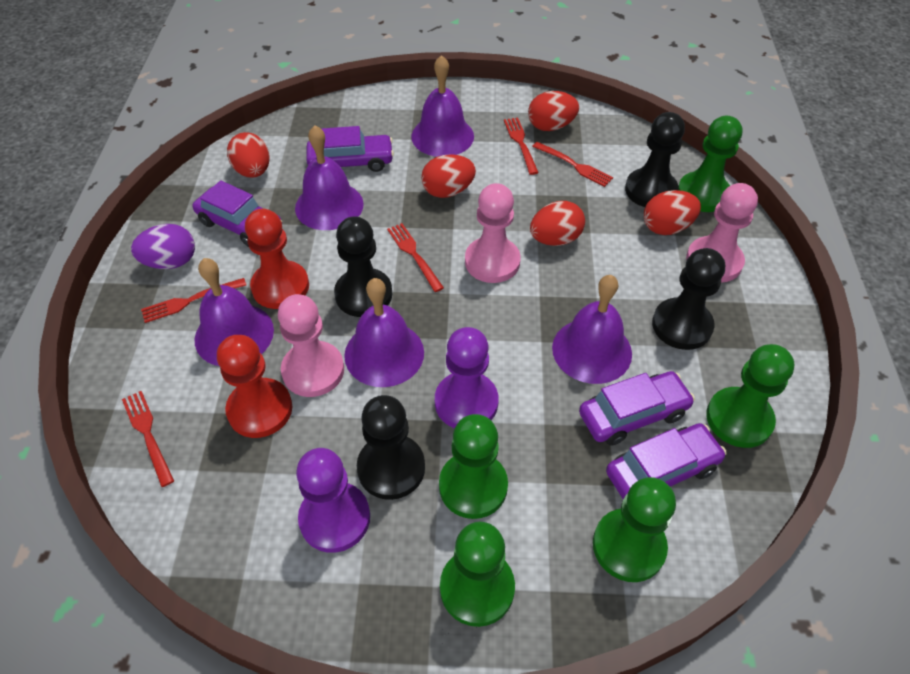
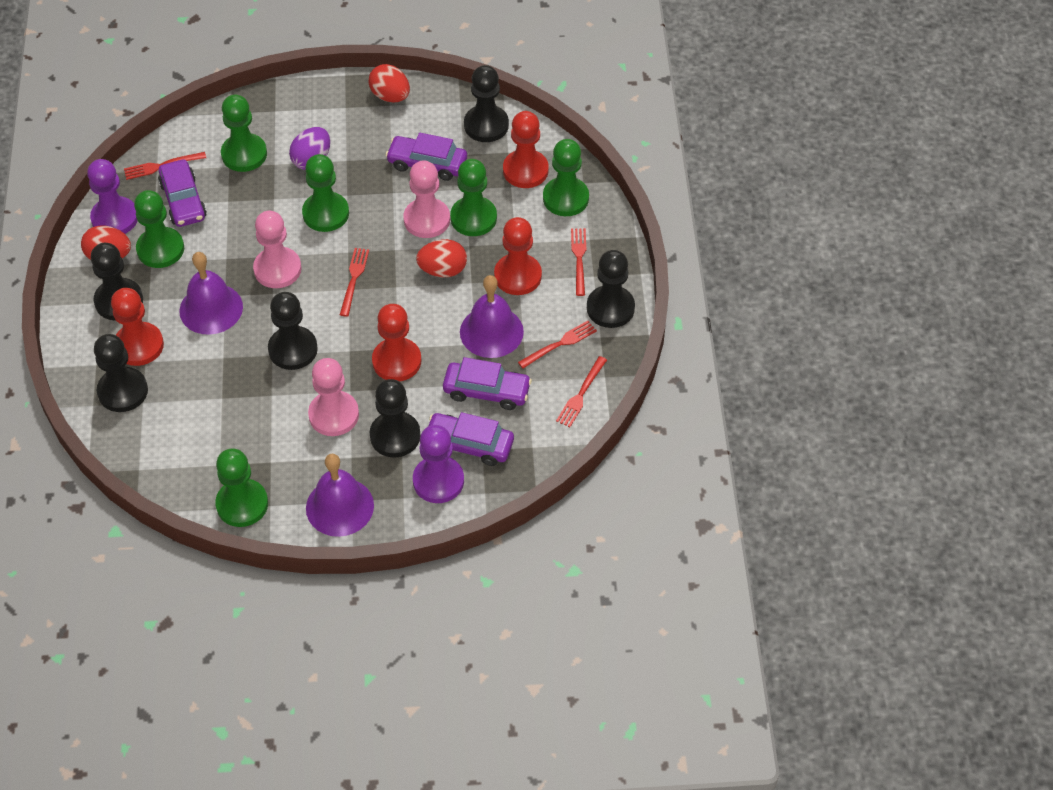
black pawn: 4 -> 6
green pawn: 5 -> 6
purple bell: 5 -> 3
red egg: 5 -> 3
red pawn: 2 -> 4

